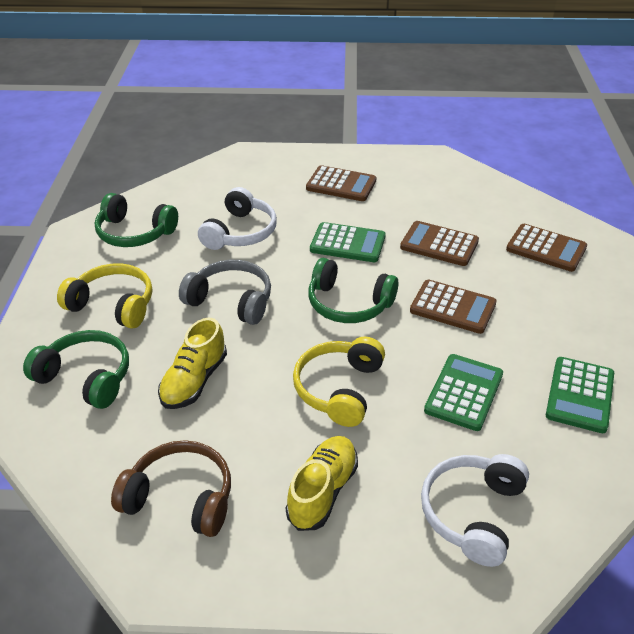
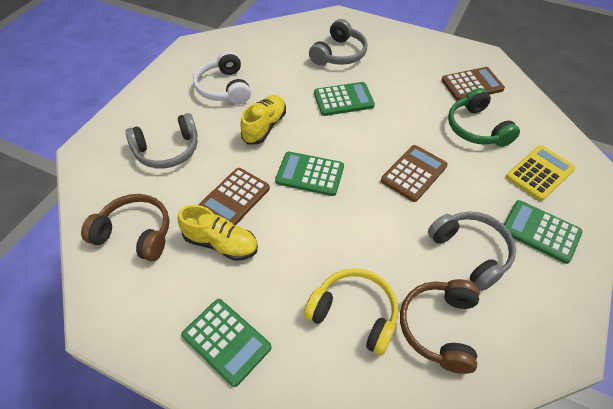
brown calculator: 4 -> 3
brown headphones: 1 -> 2
green calculator: 3 -> 4
green headphones: 3 -> 1
grey headphones: 1 -> 3
white headphones: 2 -> 1
yellow calculator: 0 -> 1
yellow headphones: 2 -> 1

